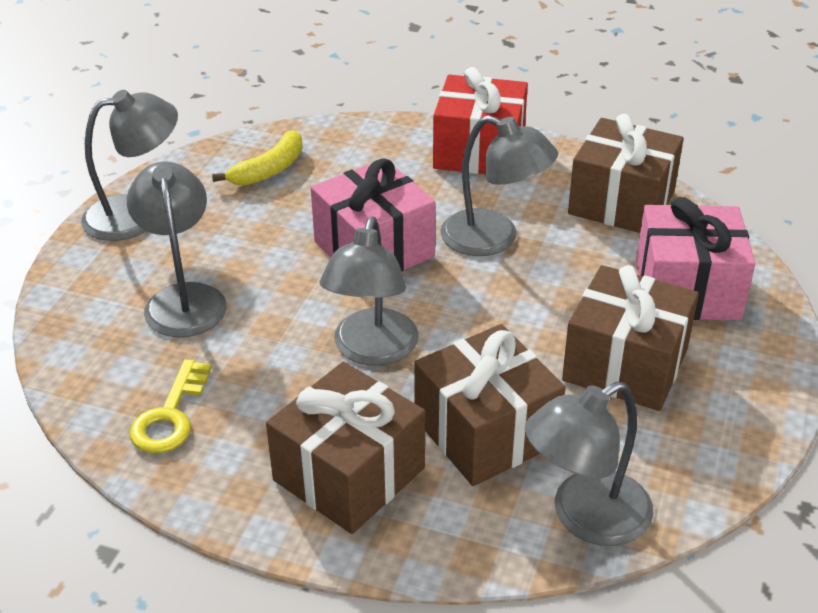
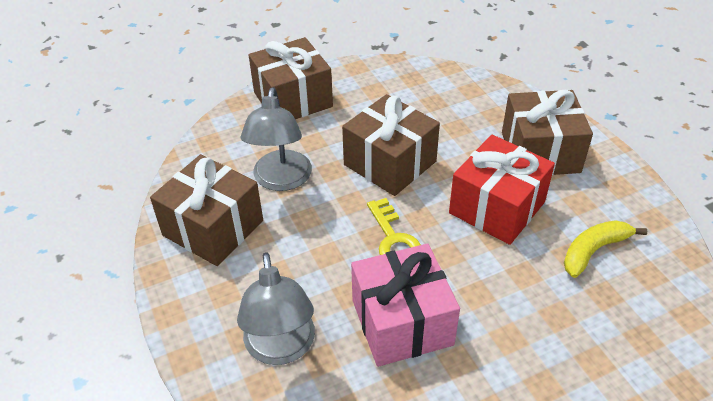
grey lamp: 5 -> 2
pink gift: 2 -> 1

